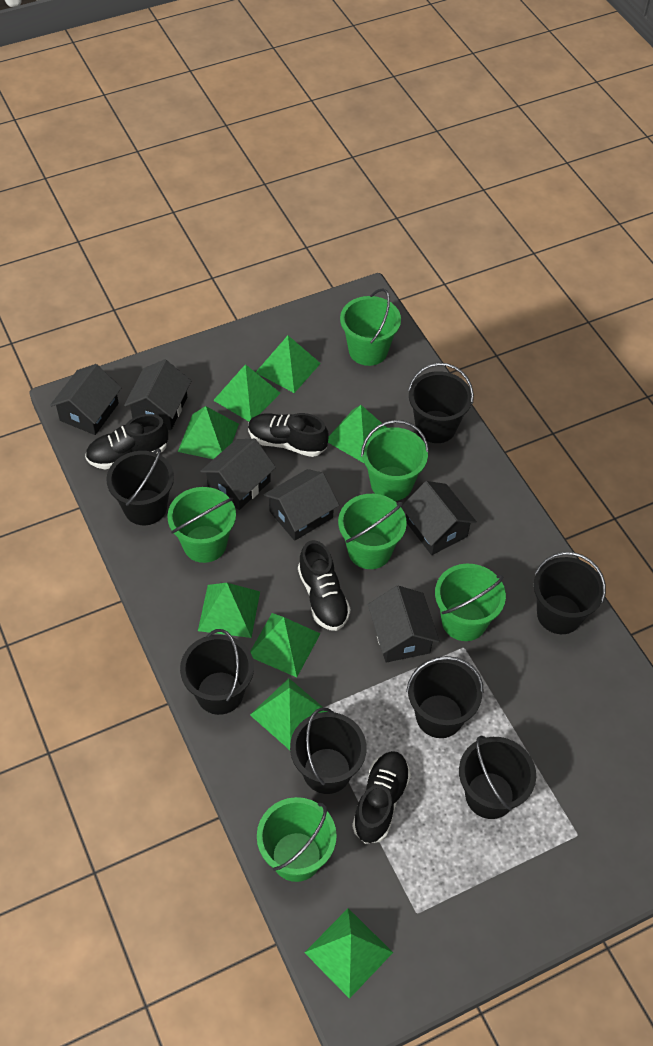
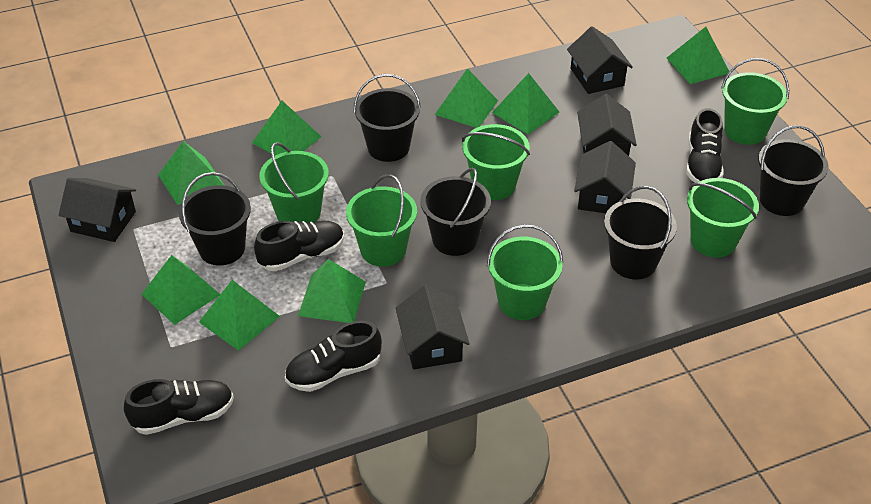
black bucket: 7 -> 5
black house: 6 -> 5

